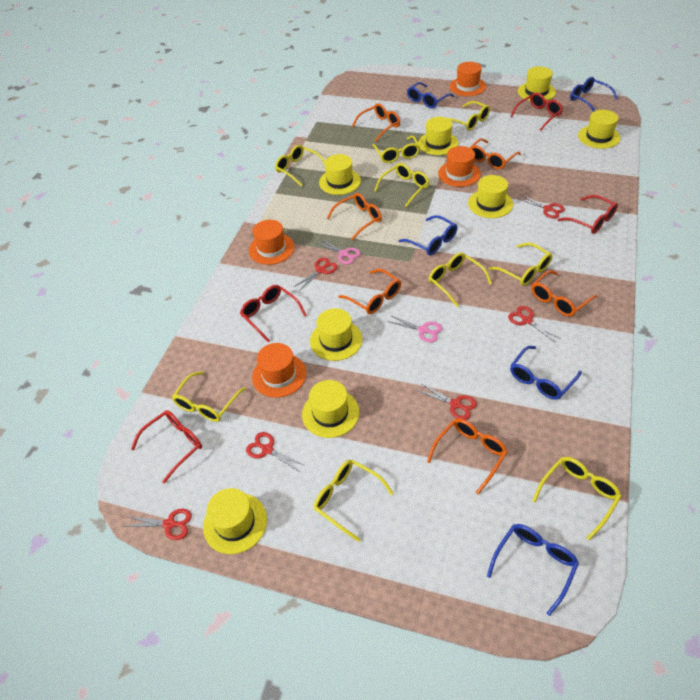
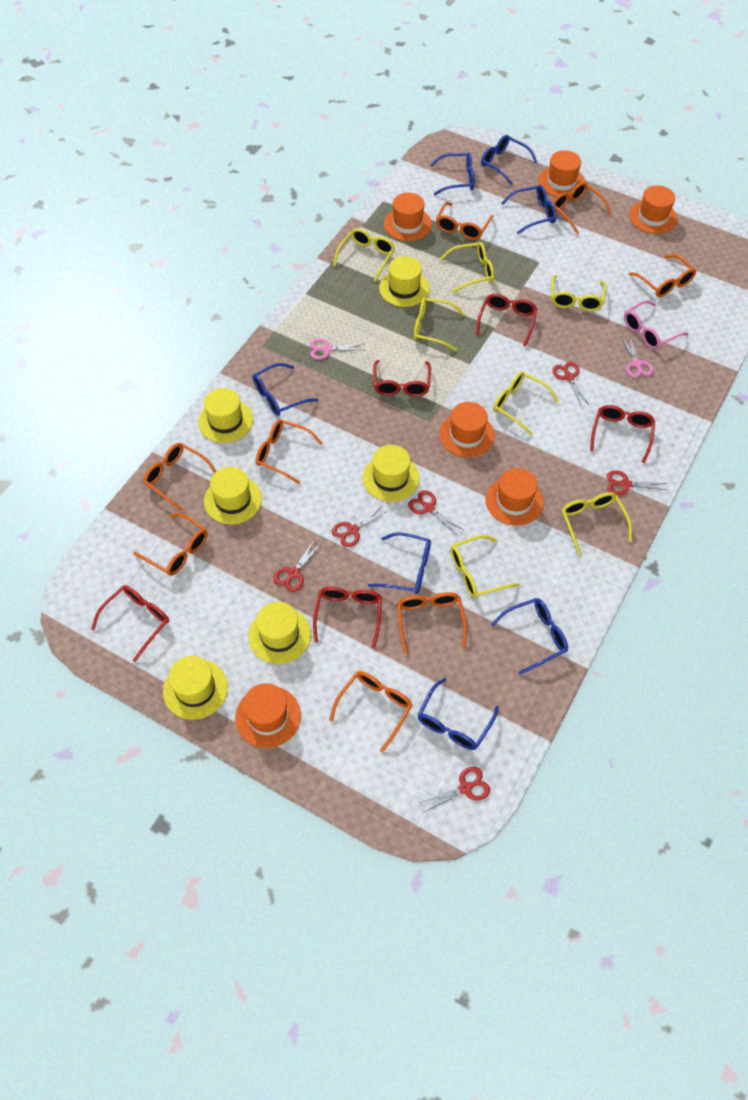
blue glasses: 5 -> 7
orange glasses: 6 -> 8
orange hat: 4 -> 6
pink glasses: 0 -> 1
red glasses: 4 -> 5
yellow glasses: 9 -> 7
yellow hat: 8 -> 6

